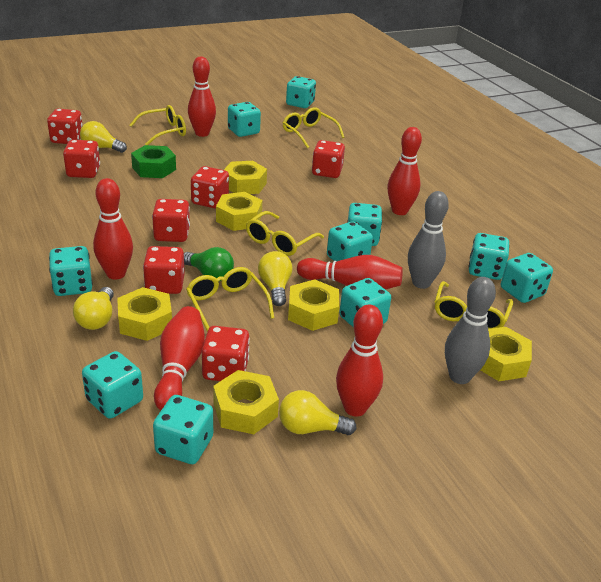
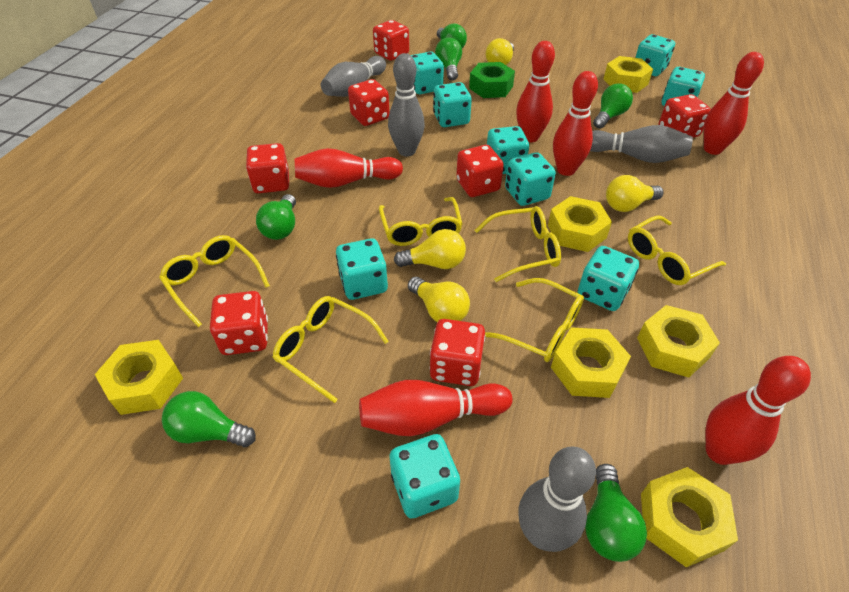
green light bulb: 1 -> 6
grey bowling pin: 2 -> 4
turquoise dice: 10 -> 9
yellow glasses: 5 -> 6

